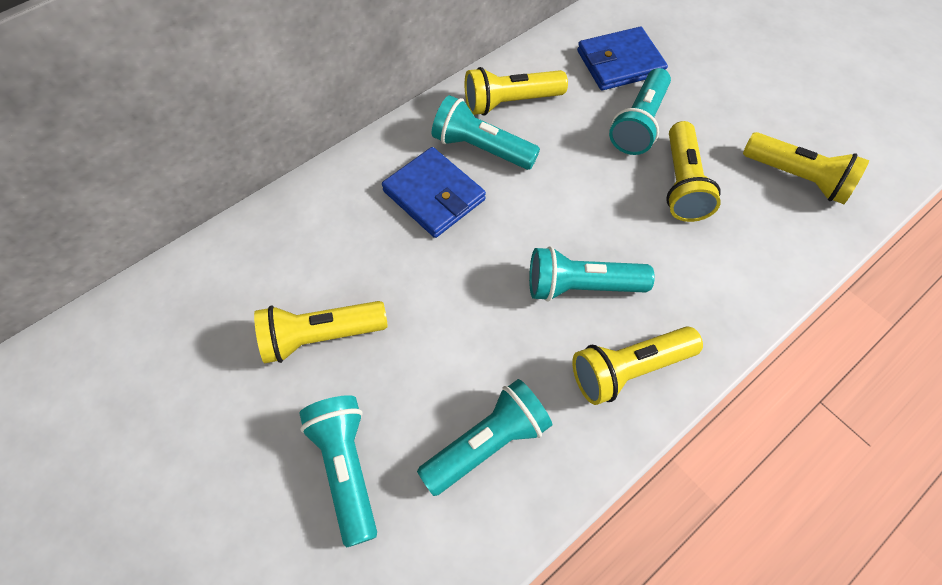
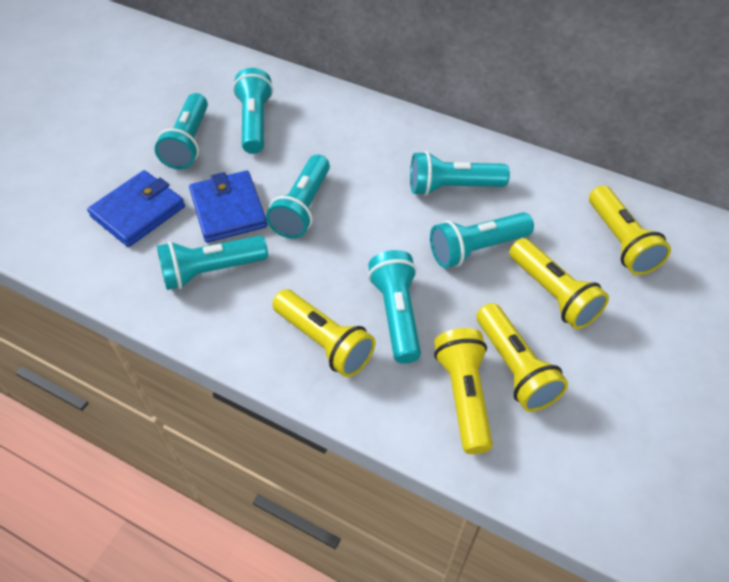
turquoise flashlight: 5 -> 7

